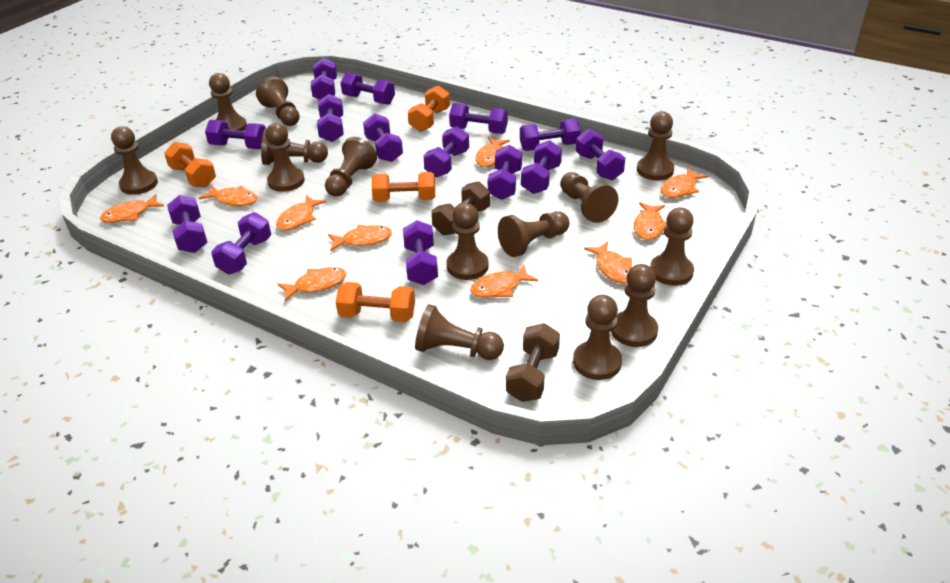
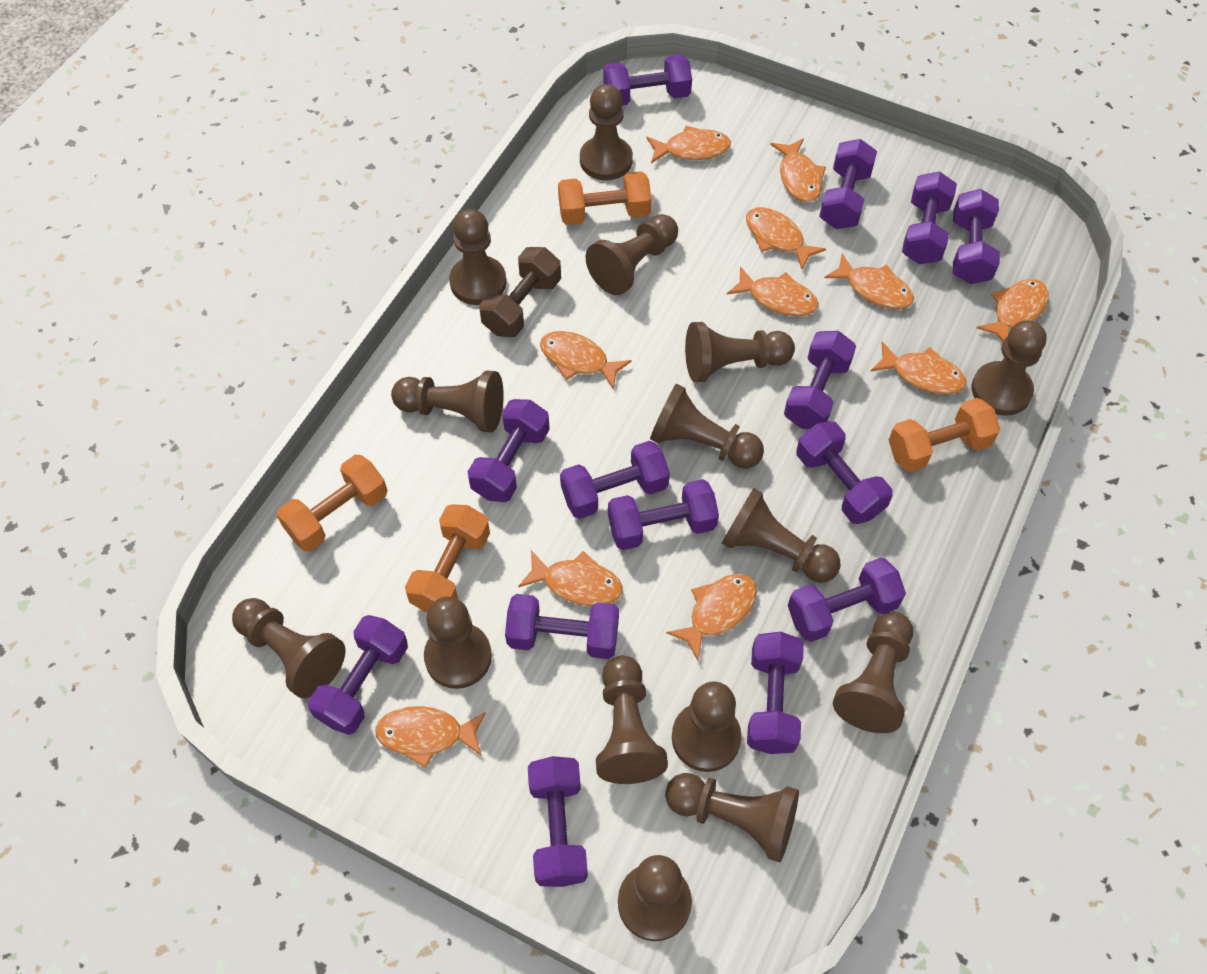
brown dumbbell: 2 -> 1
brown pawn: 14 -> 15
orange fish: 10 -> 11

